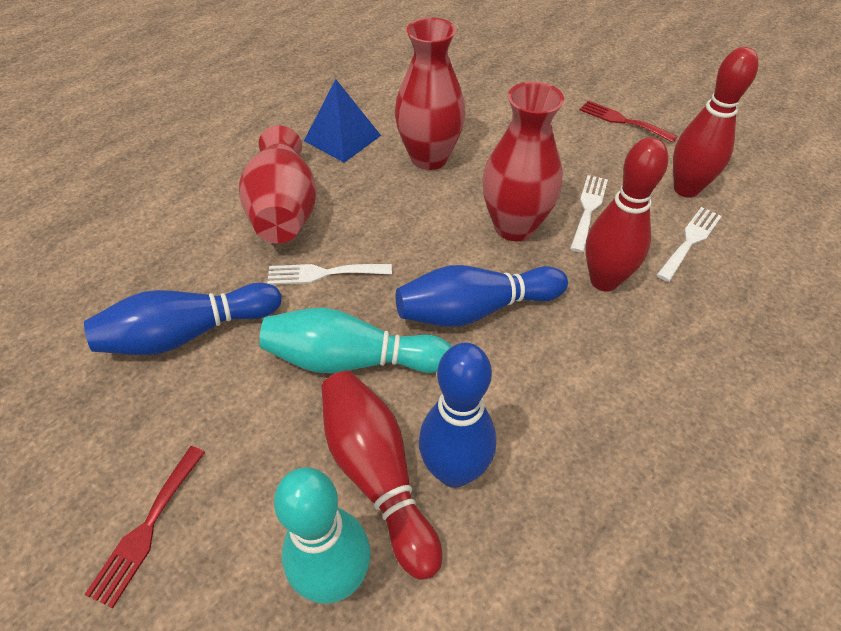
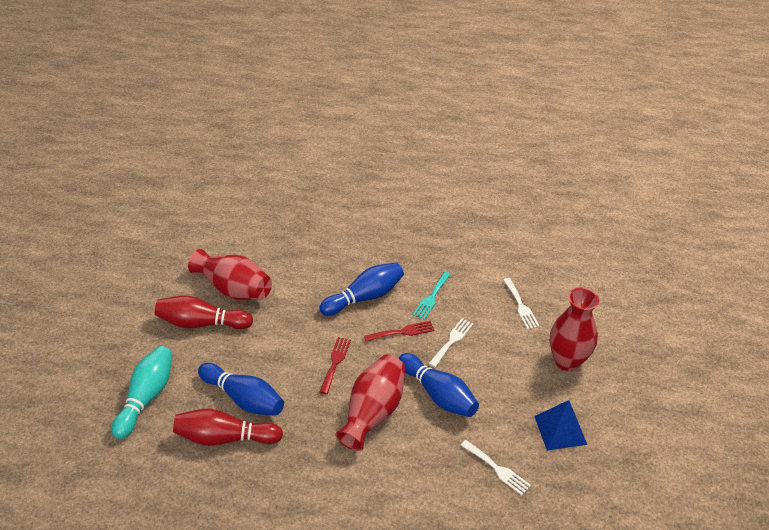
red bowling pin: 3 -> 2
turquoise bowling pin: 2 -> 1
turquoise fork: 0 -> 1

